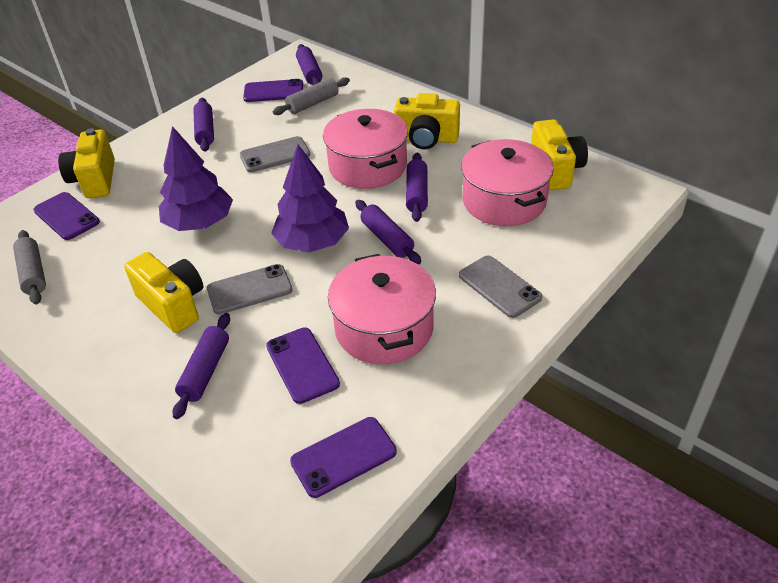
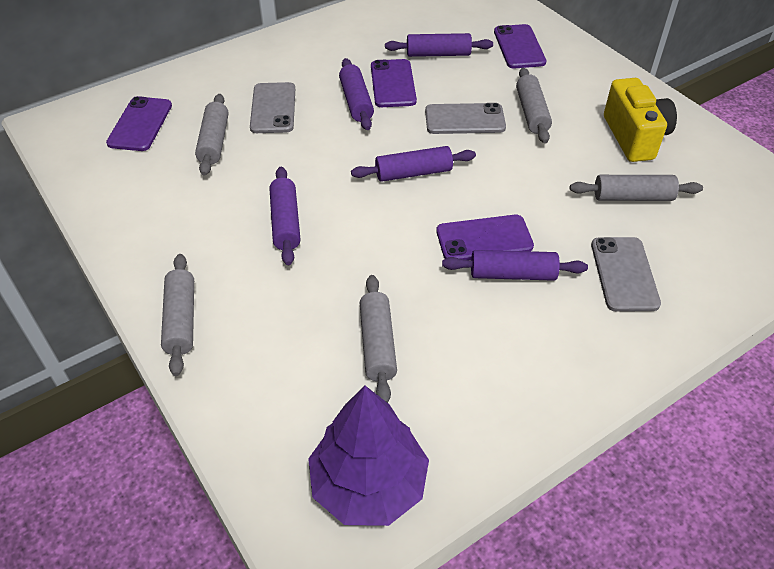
grey rolling pin: 2 -> 5
pink pot: 3 -> 0
purple tree: 2 -> 1
yellow camera: 4 -> 1

